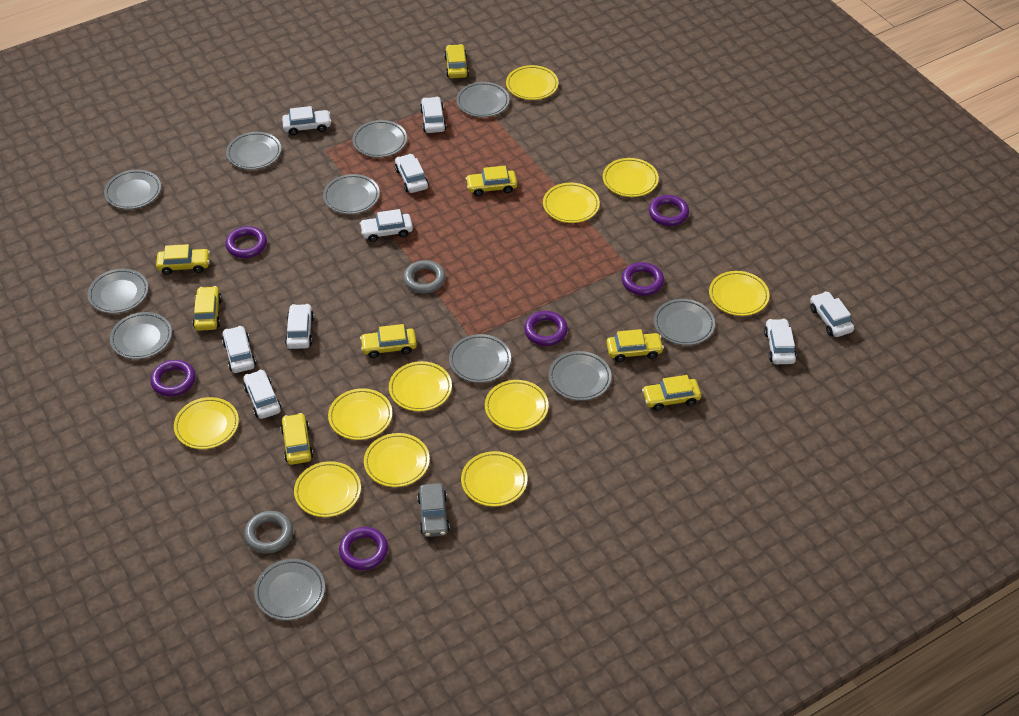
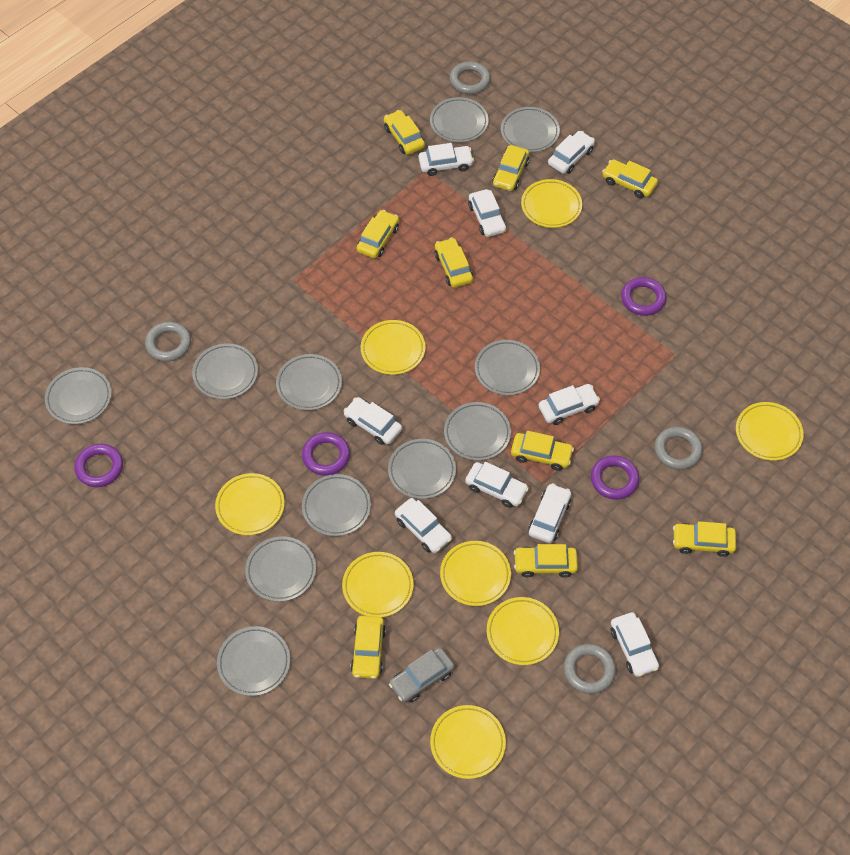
grey ring: 2 -> 4
purple ring: 6 -> 4
yellow car: 8 -> 9
yellow plate: 11 -> 8

